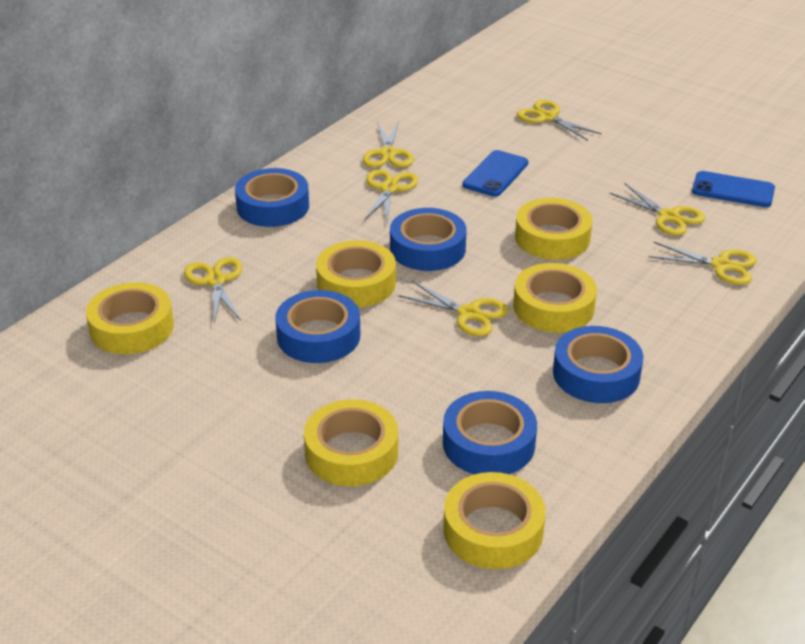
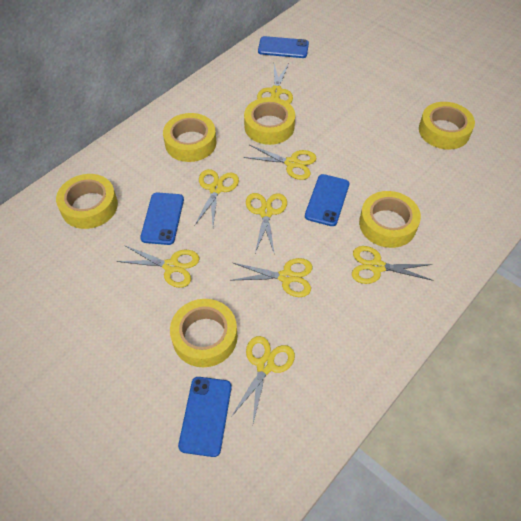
blue phone: 2 -> 4
blue tape: 5 -> 0
yellow scissors: 7 -> 8

